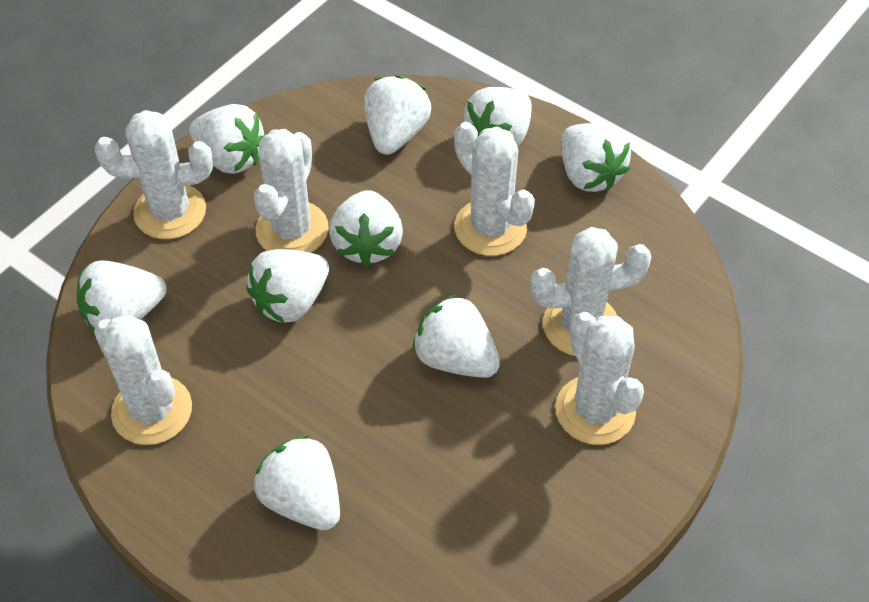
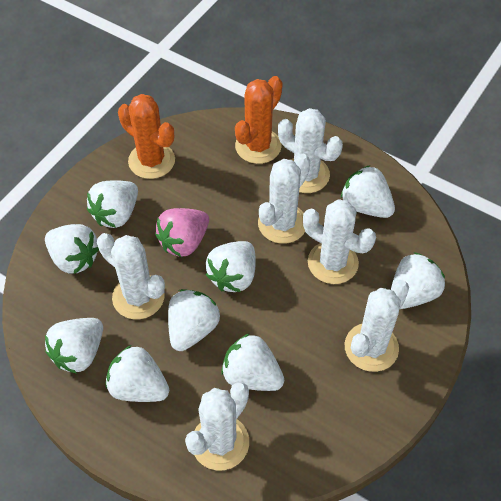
orange cactus: 0 -> 2
pink strawberry: 0 -> 1

